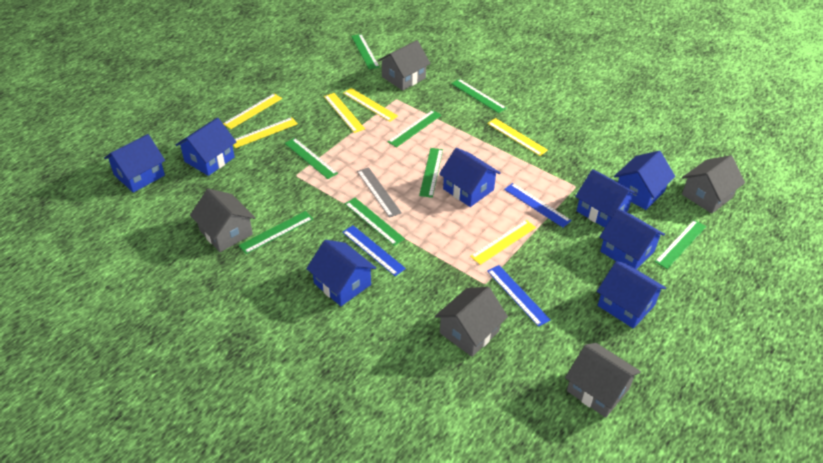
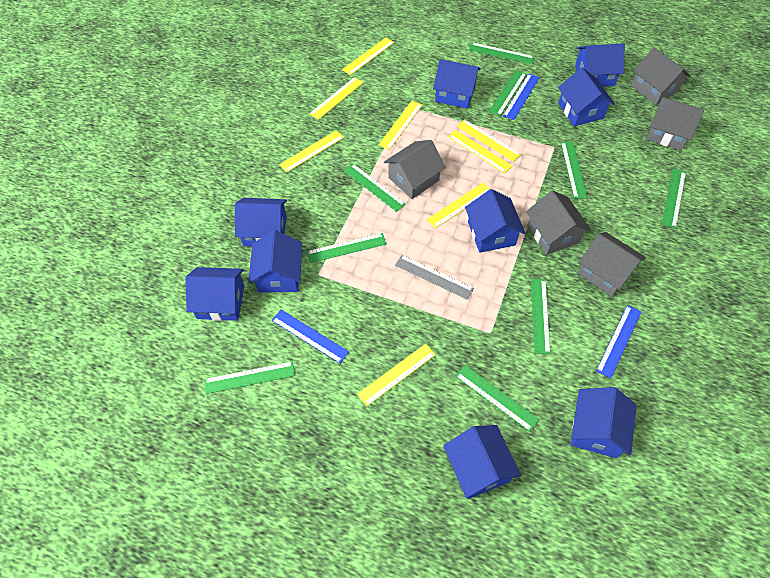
blue house: 8 -> 9
green ruler: 8 -> 9
yellow ruler: 6 -> 8

